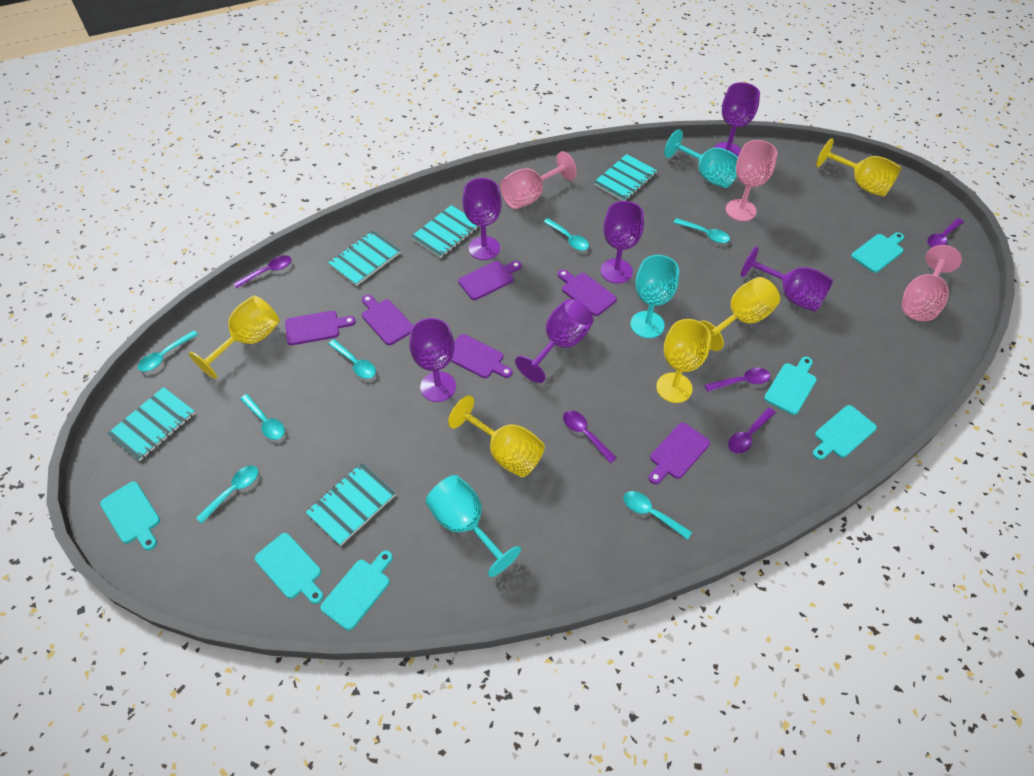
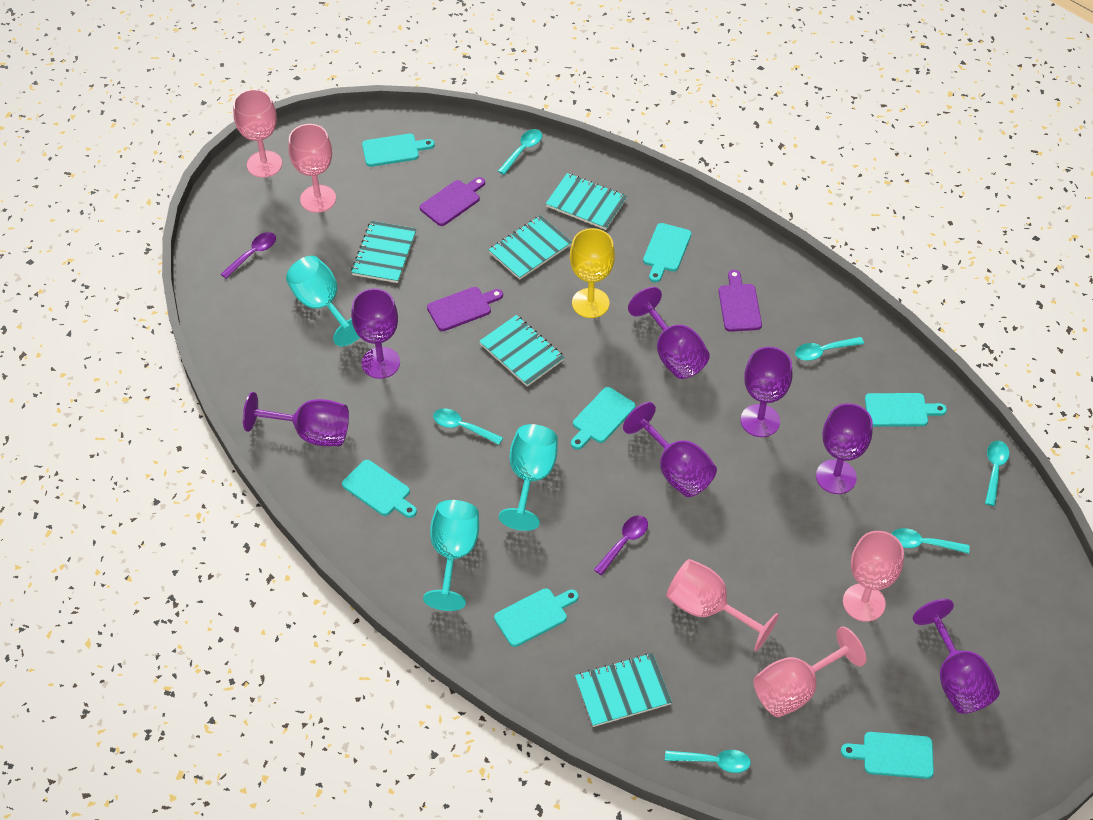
pink goblet: 3 -> 5
purple cutting board: 6 -> 3
purple goblet: 6 -> 7
purple spoon: 5 -> 2
turquoise cutting board: 6 -> 7
turquoise spoon: 7 -> 6
yellow goblet: 5 -> 1

